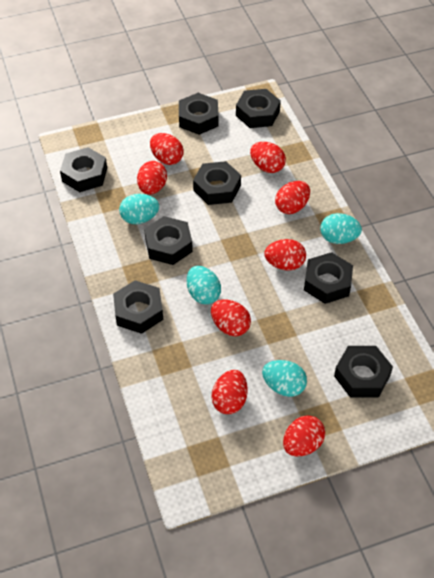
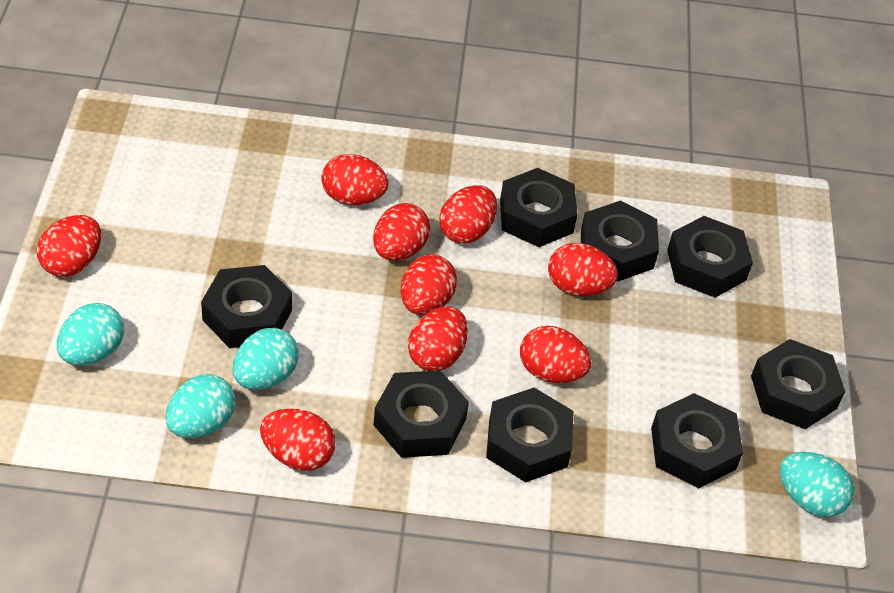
red egg: 8 -> 9

